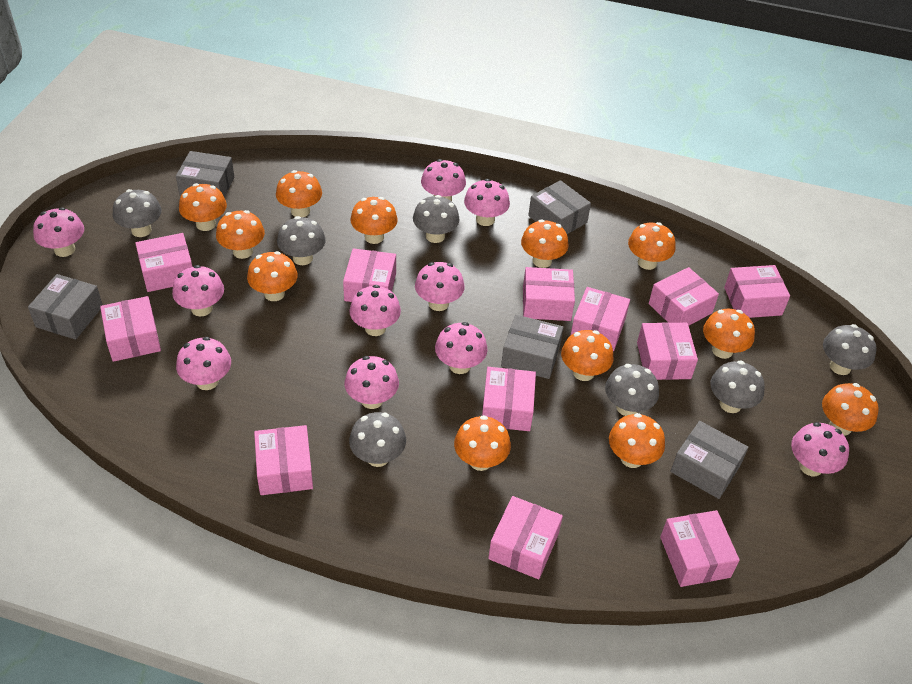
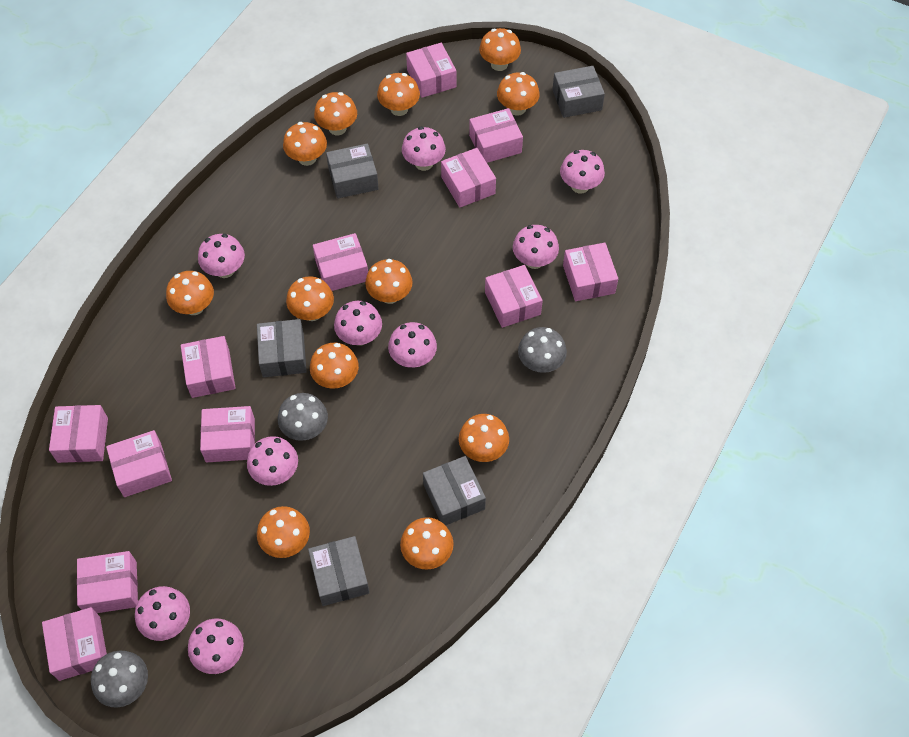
grey mushroom: 7 -> 3
pink mushroom: 10 -> 9

